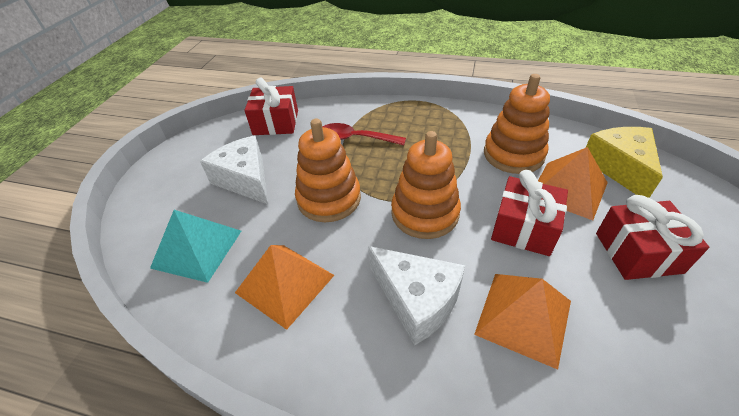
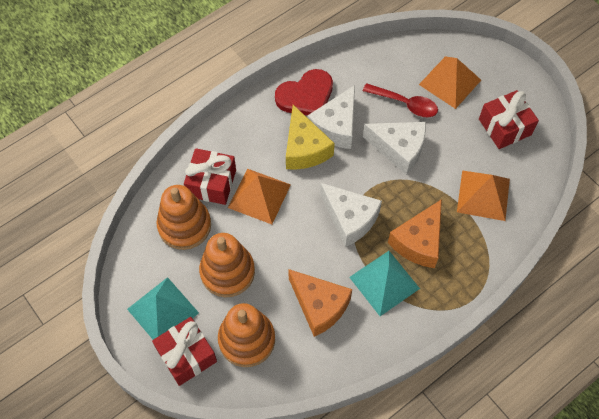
orange cheese: 0 -> 2
red heart: 0 -> 1
turquoise pyramid: 1 -> 2
white cheese: 2 -> 3

